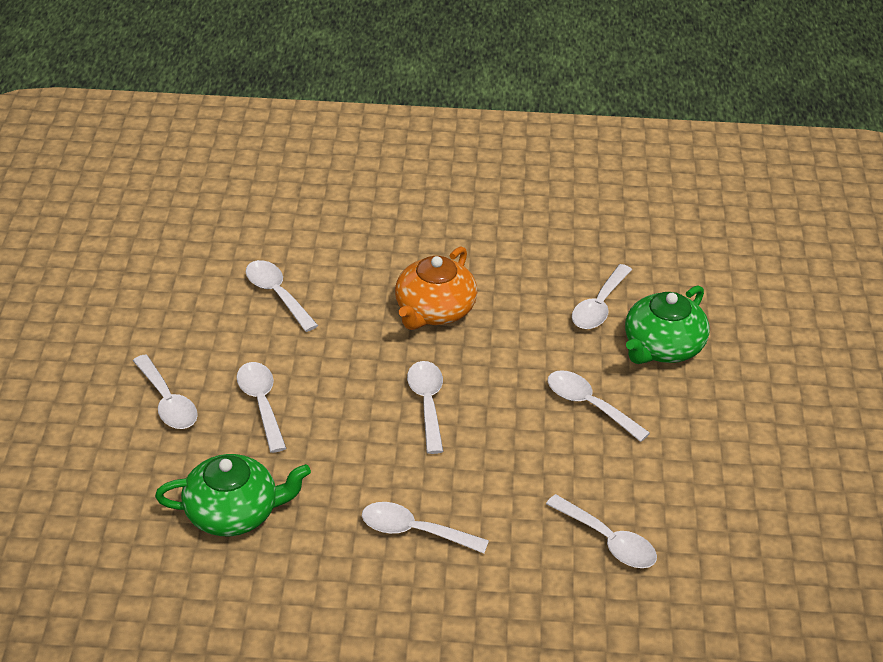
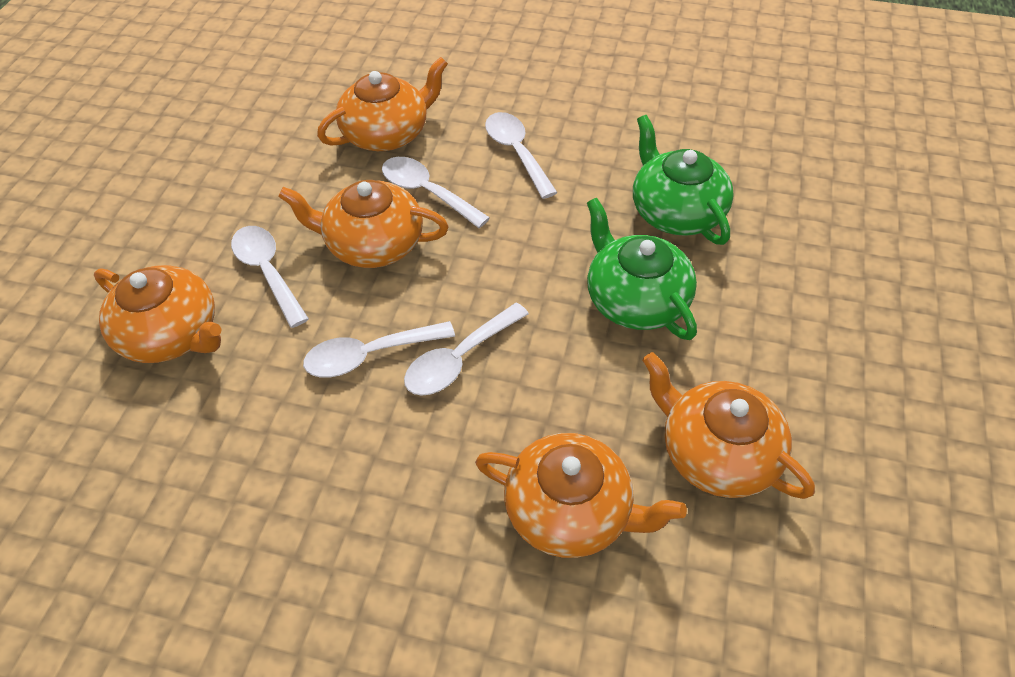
orange teapot: 1 -> 5
white spoon: 8 -> 5

